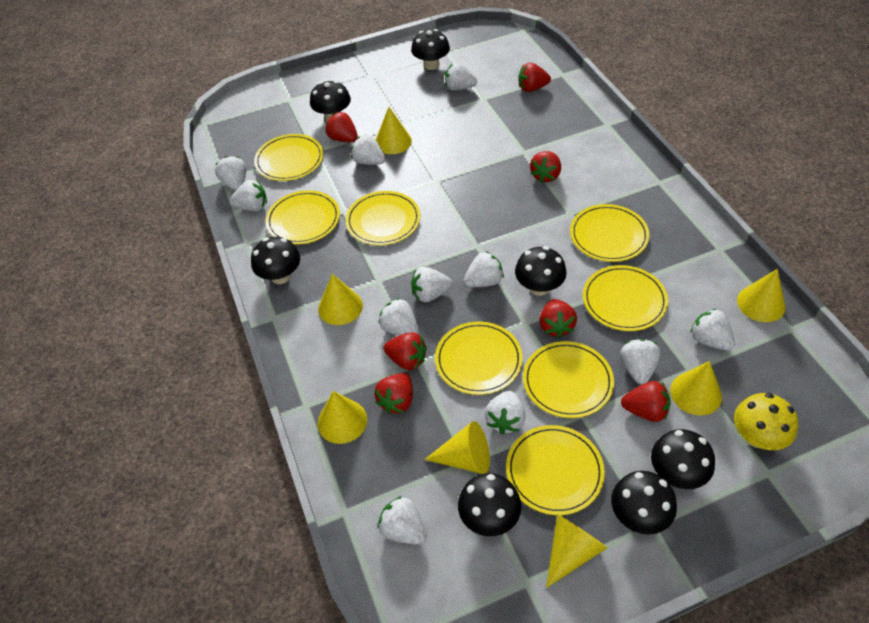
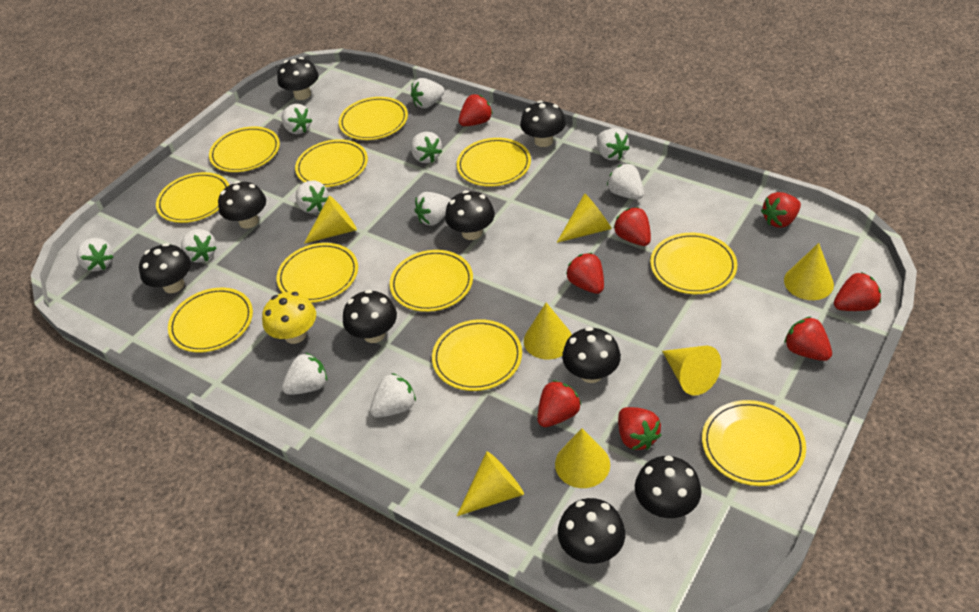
black mushroom: 7 -> 9
red strawberry: 7 -> 8
yellow plate: 8 -> 11

